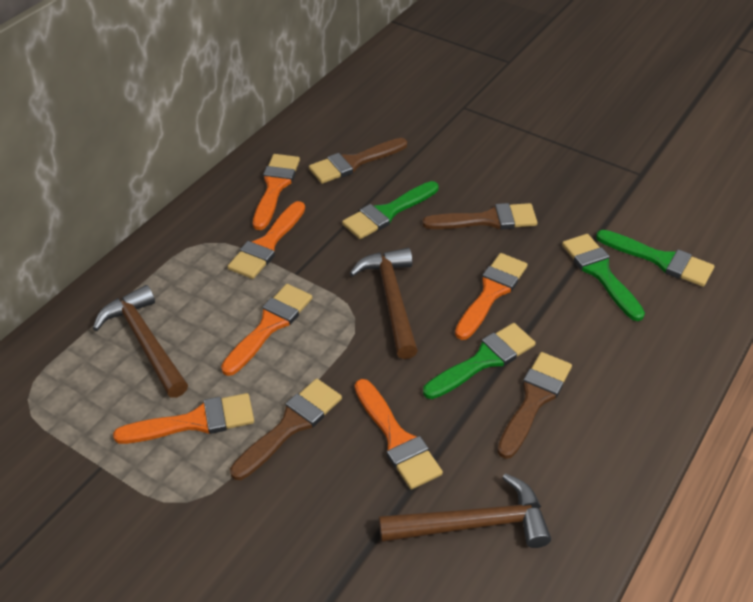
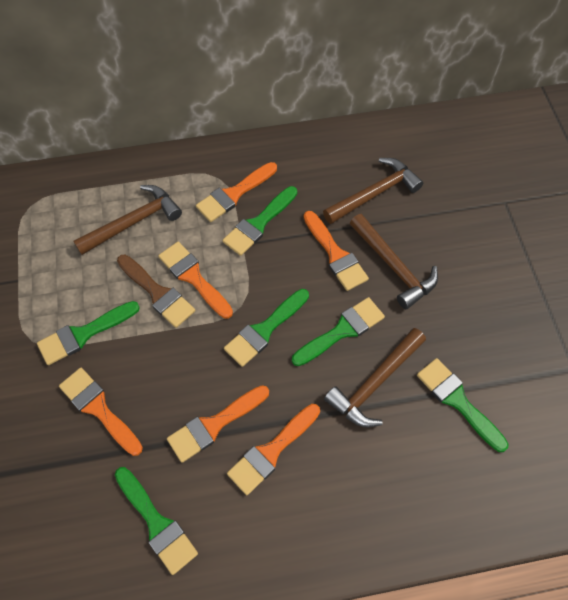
brown brush: 4 -> 1
brown hammer: 3 -> 4
green brush: 4 -> 6

